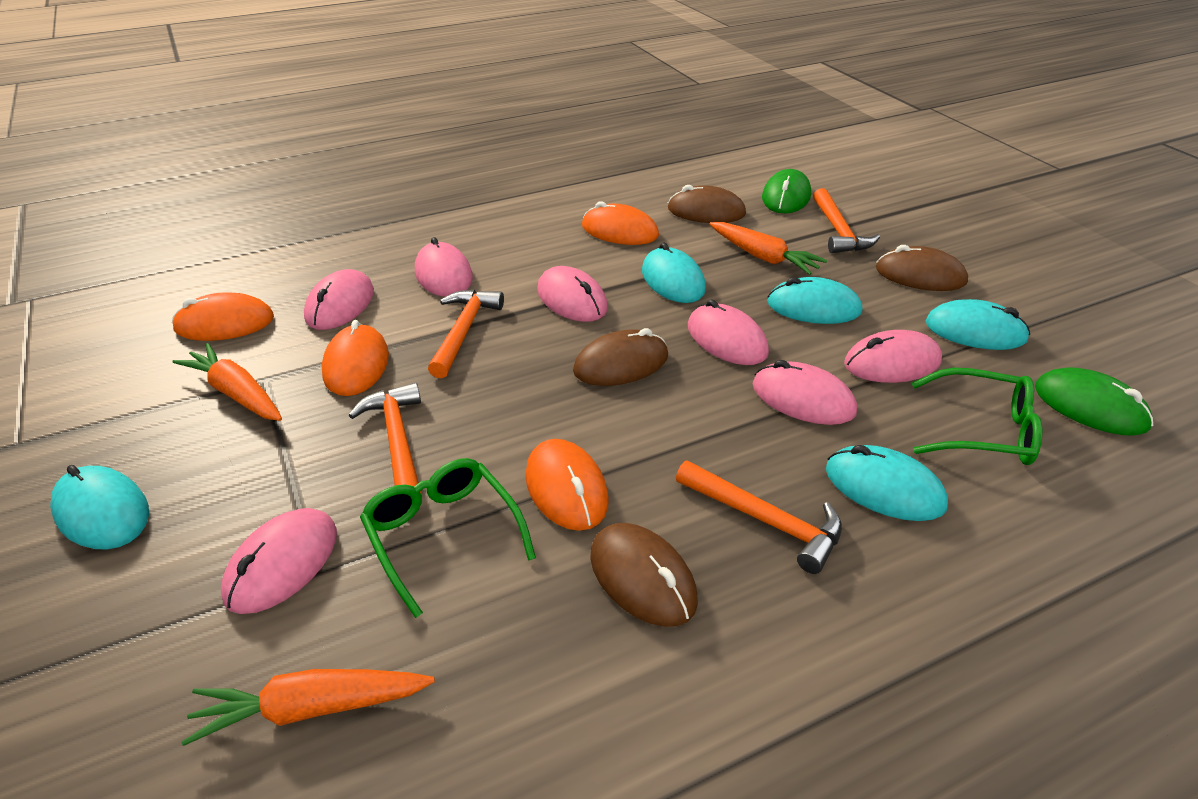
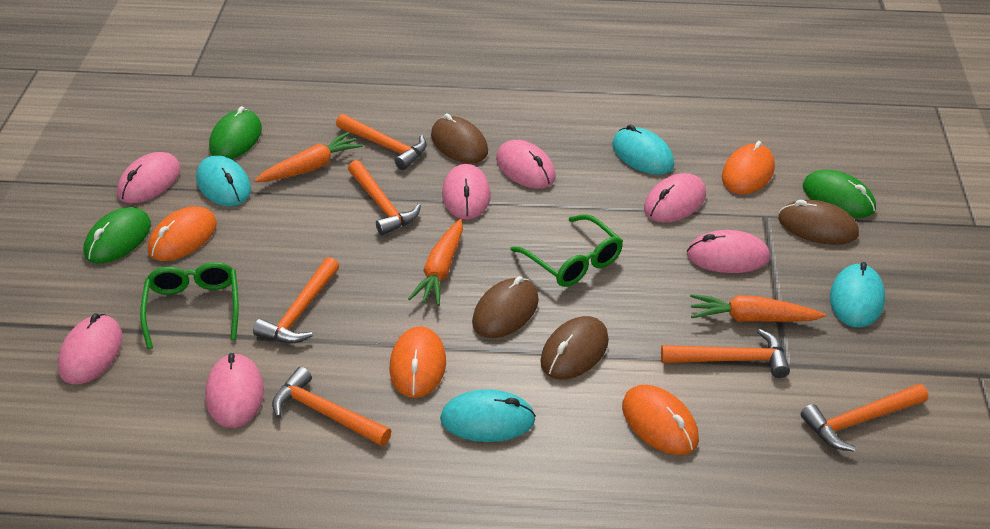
green mouse: 2 -> 3
orange hammer: 4 -> 6
turquoise mouse: 5 -> 4

